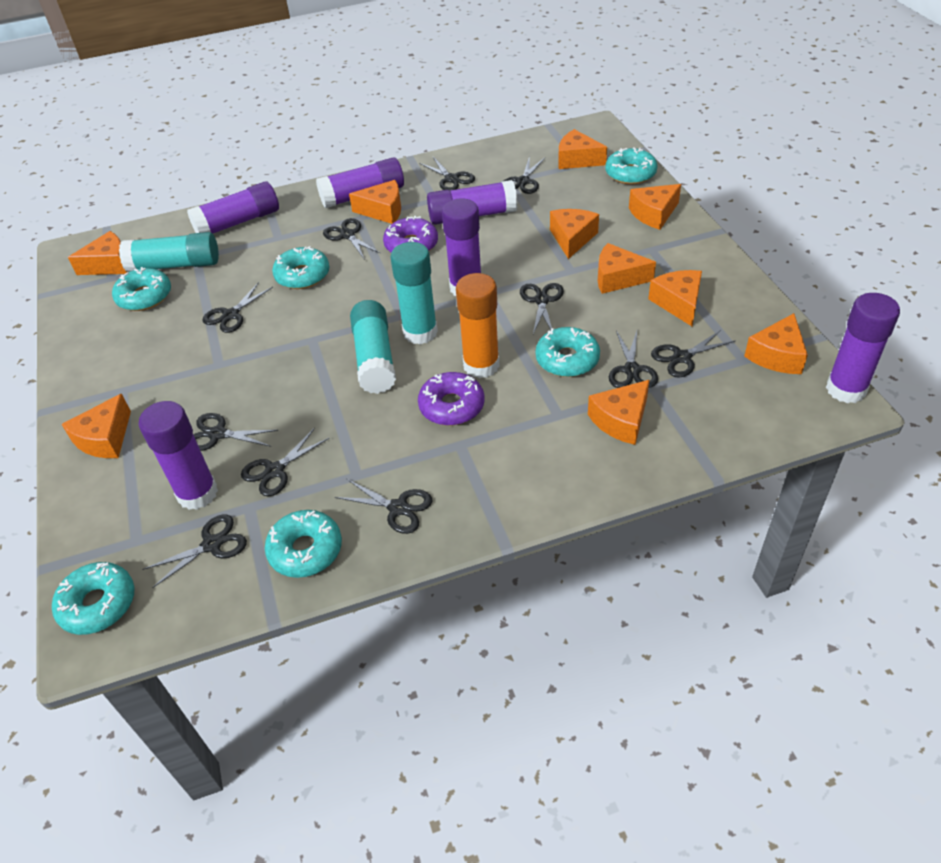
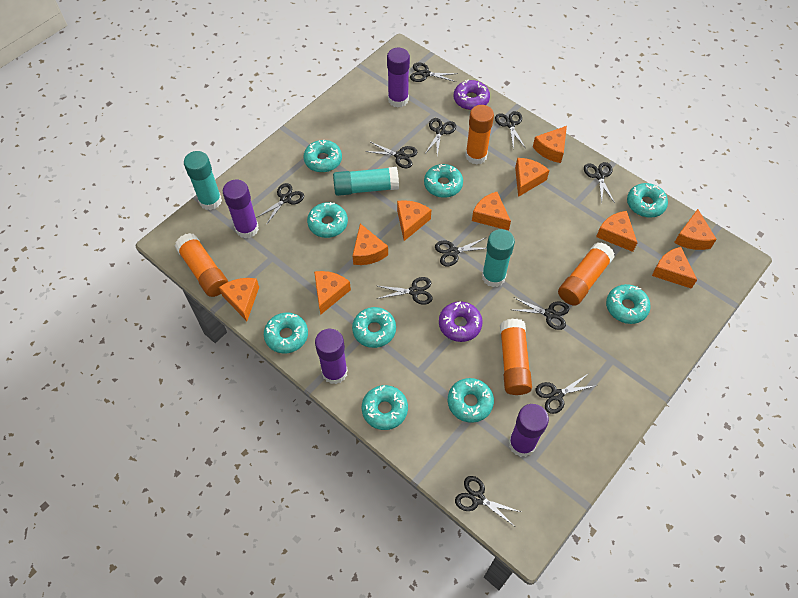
orange glue stick: 1 -> 4
purple glue stick: 6 -> 4
turquoise donut: 6 -> 9

